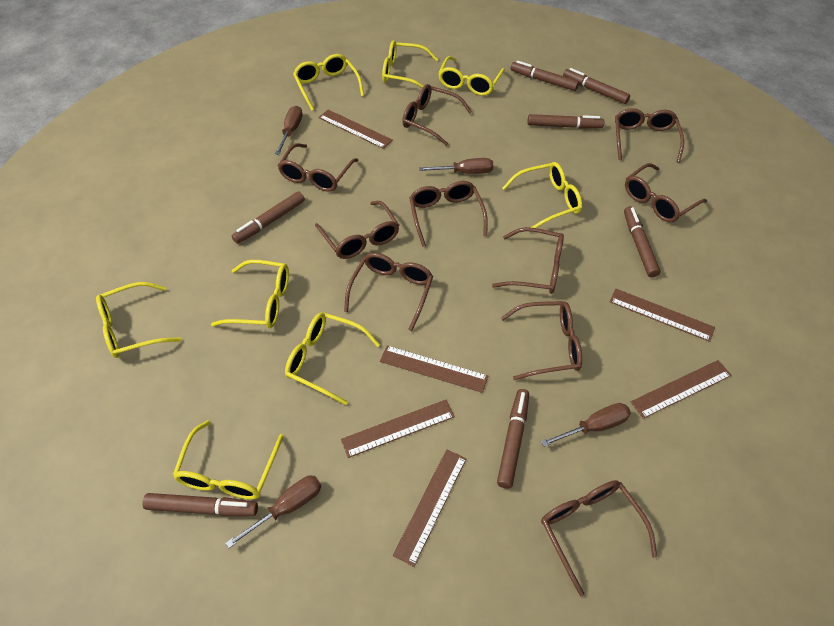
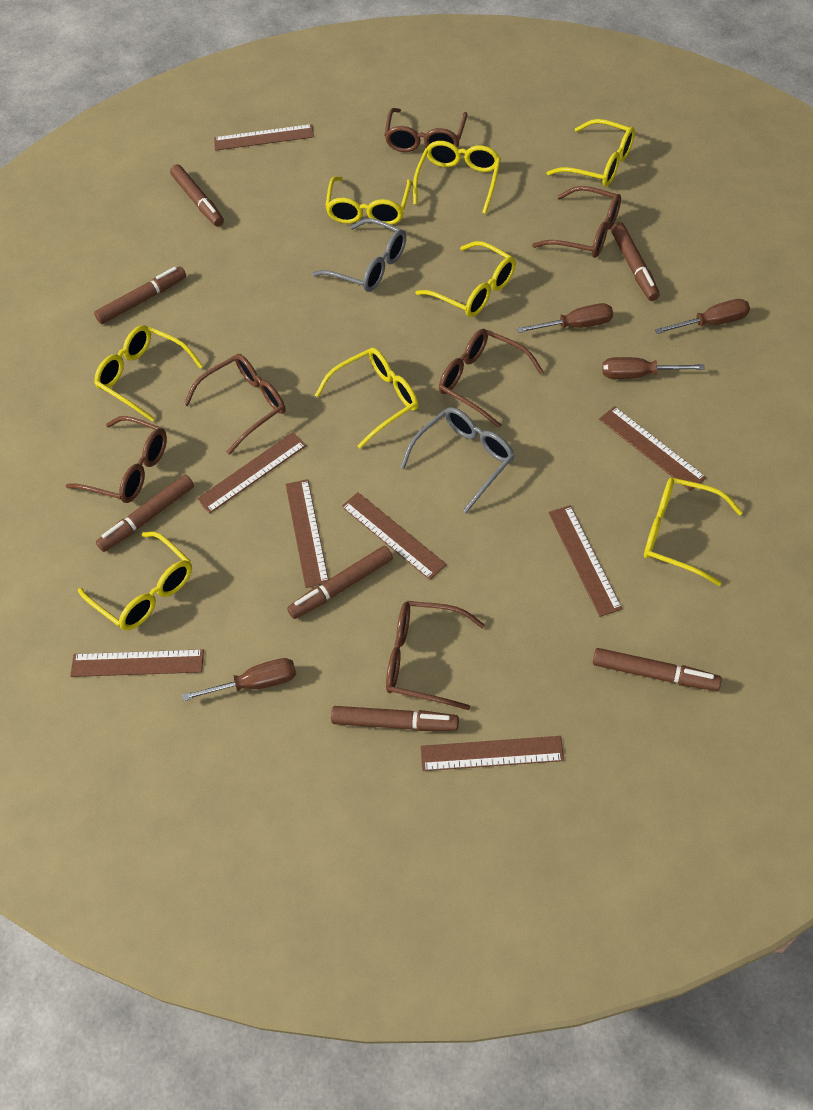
brown glasses: 10 -> 6
brown ruler: 6 -> 8
grey glasses: 0 -> 2

